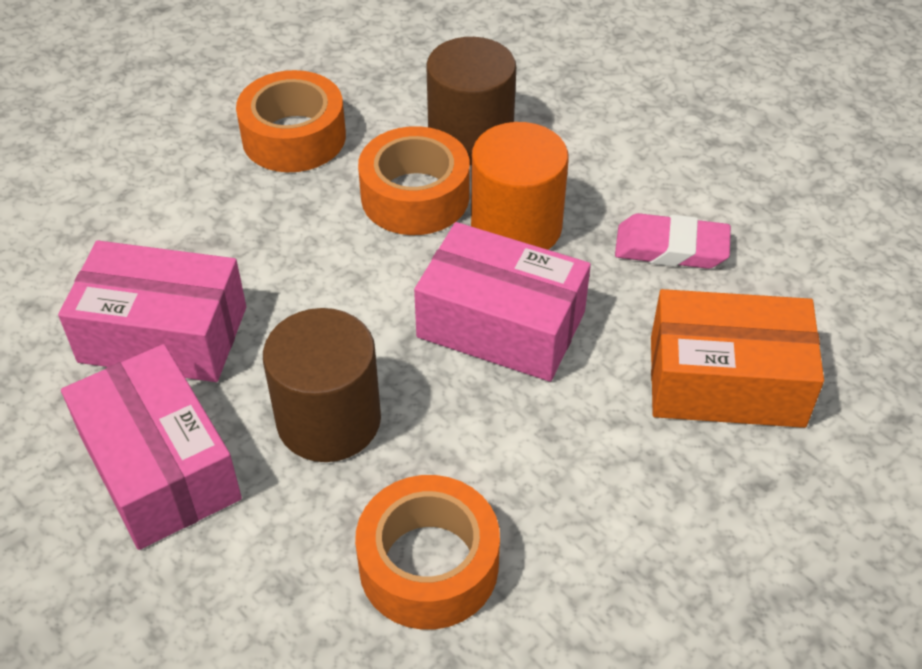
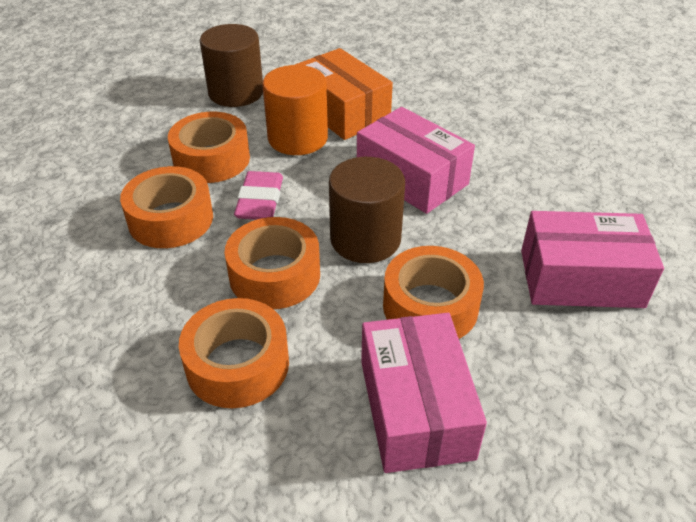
orange tape: 3 -> 5

